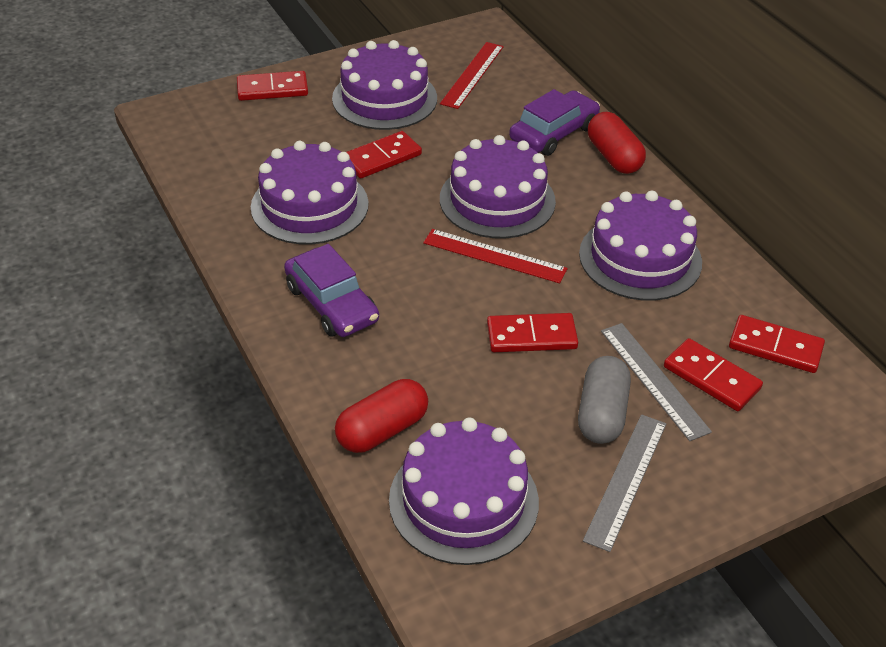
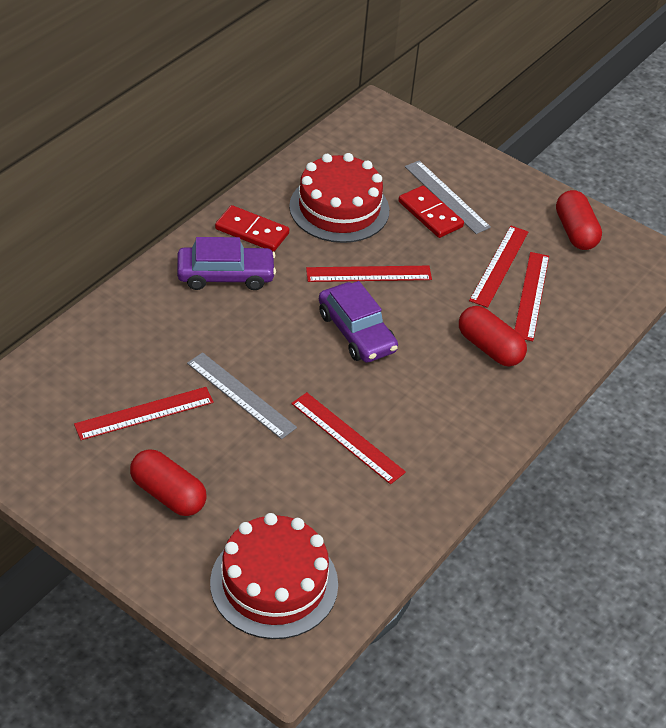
grey capsule: 1 -> 0
purple cake: 5 -> 0
red cake: 0 -> 2
red capsule: 2 -> 3
red domino: 5 -> 2
red ruler: 2 -> 5

